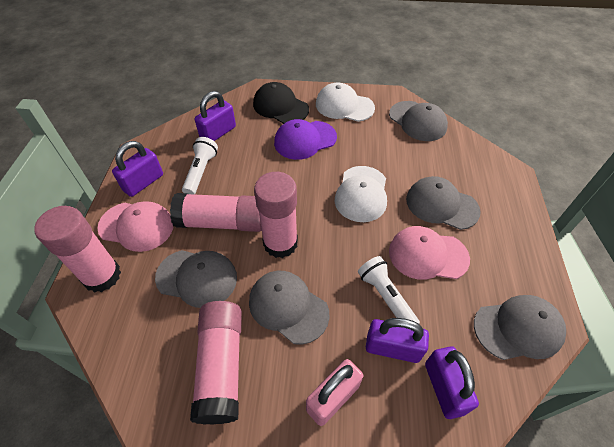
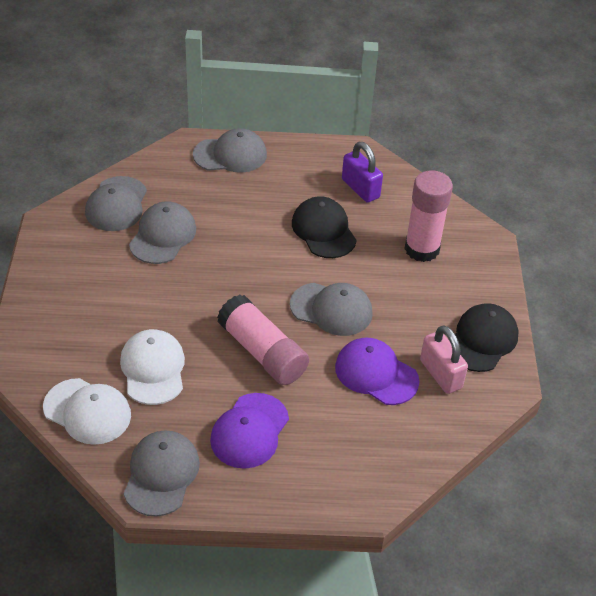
black cap: 1 -> 2
pink cap: 2 -> 0
pink glue stick: 4 -> 2
purple cap: 1 -> 2
purple padlock: 4 -> 1
white flashlight: 2 -> 0

